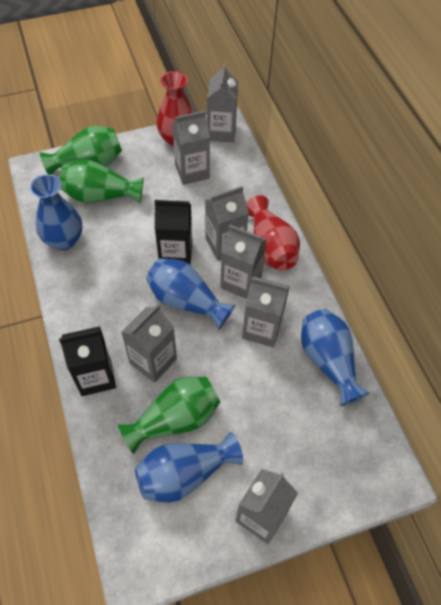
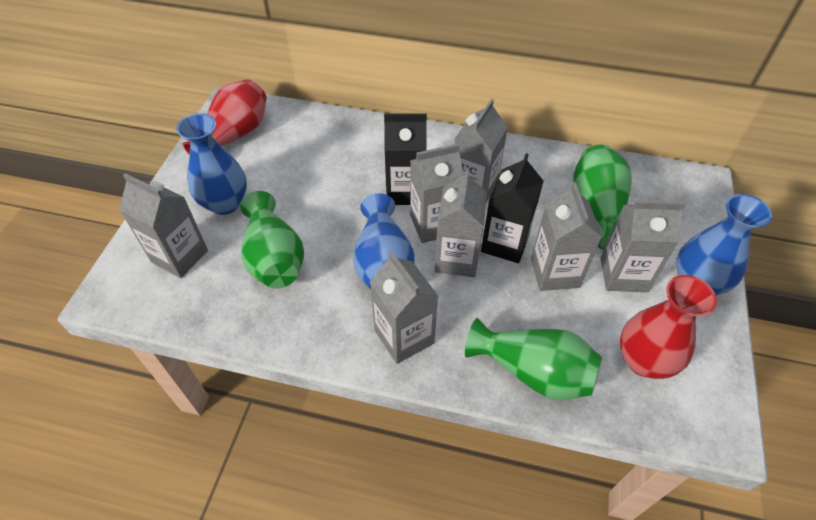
blue vase: 4 -> 3

